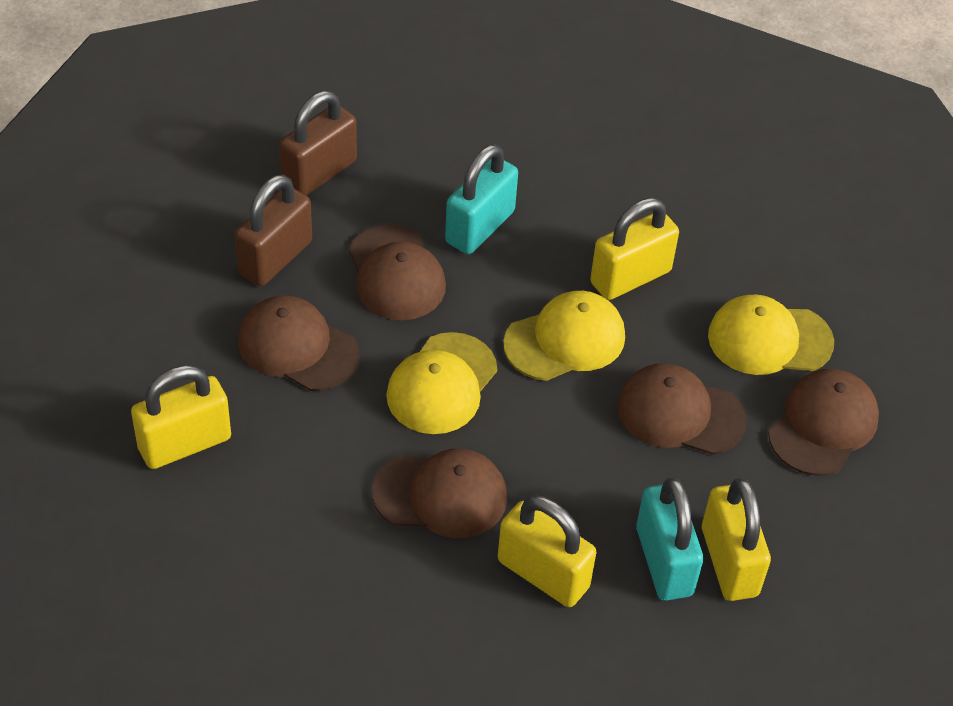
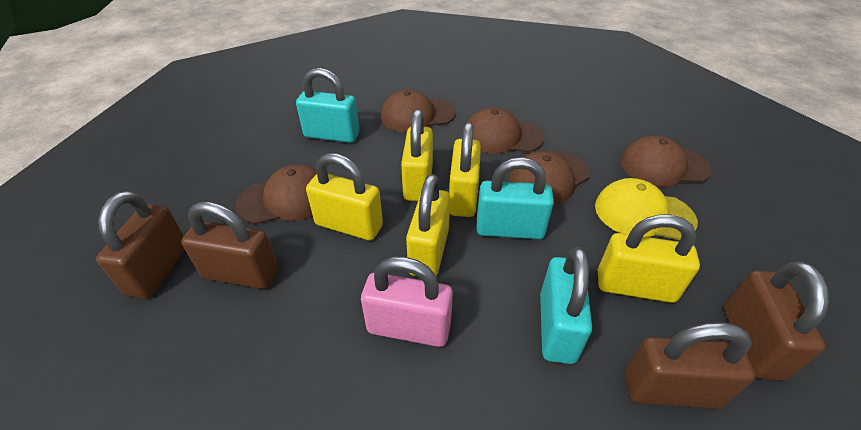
brown padlock: 2 -> 4
pink padlock: 0 -> 1
turquoise padlock: 2 -> 3
yellow cap: 3 -> 1
yellow padlock: 4 -> 5

